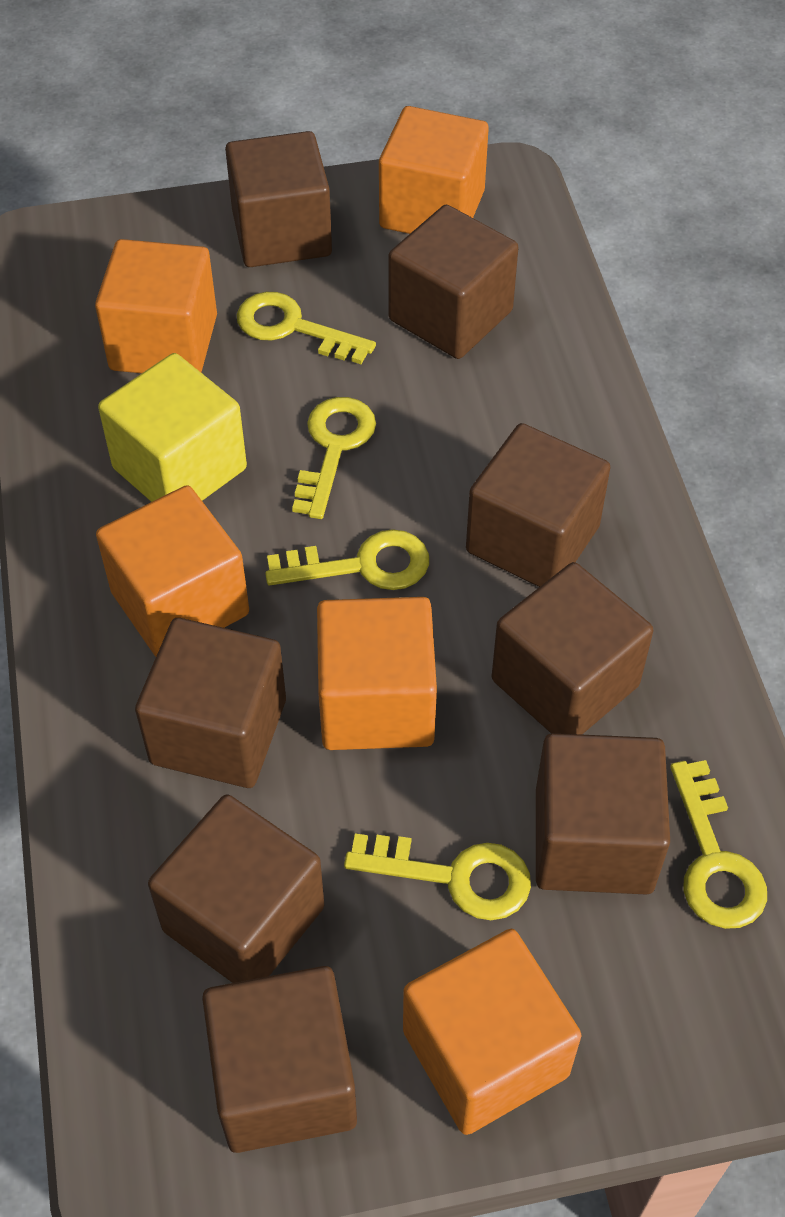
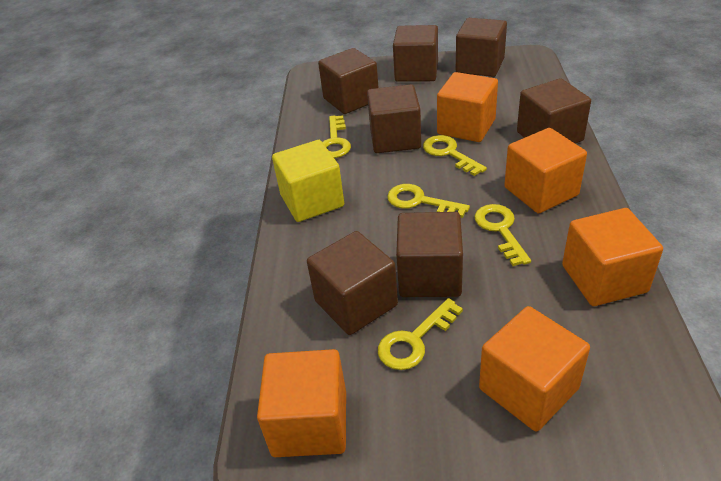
brown cube: 8 -> 7

